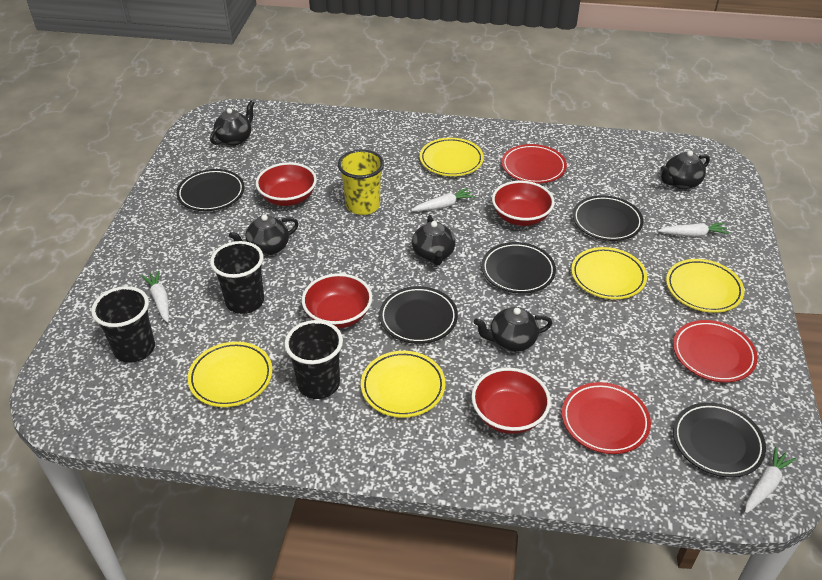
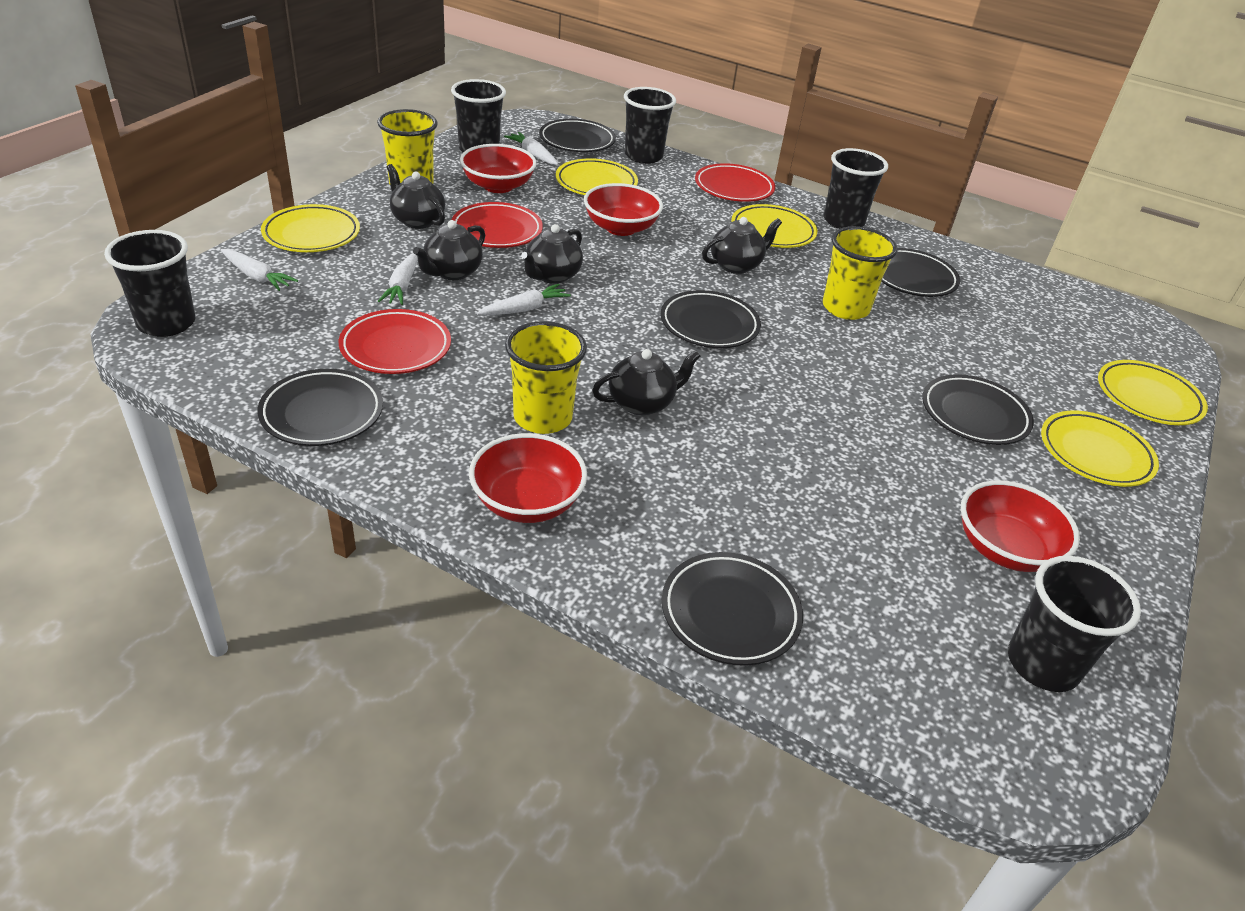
black cup: 3 -> 5
black plate: 5 -> 6
yellow cup: 1 -> 3

